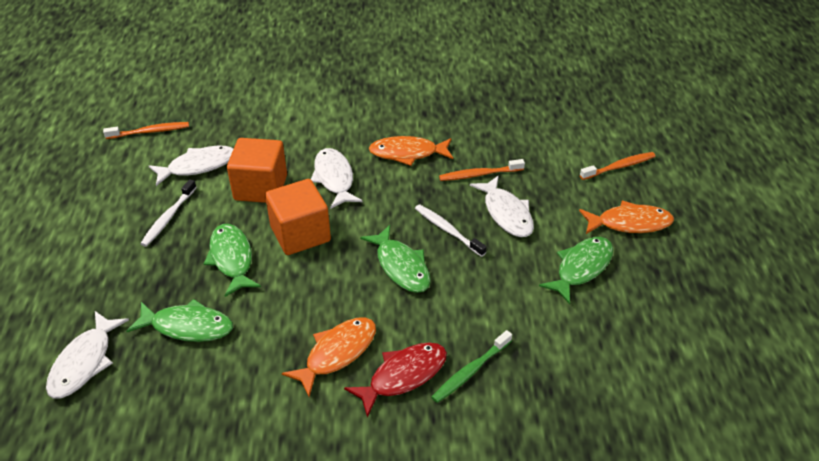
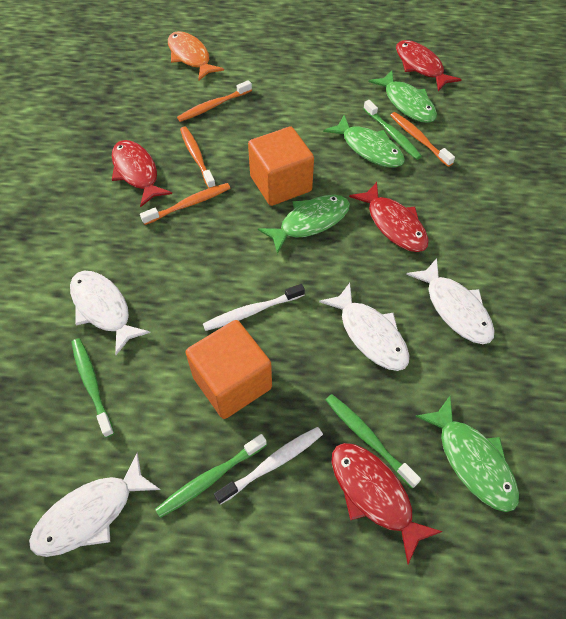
green toothbrush: 1 -> 4
orange fish: 3 -> 1
orange toothbrush: 3 -> 4
red fish: 1 -> 4

